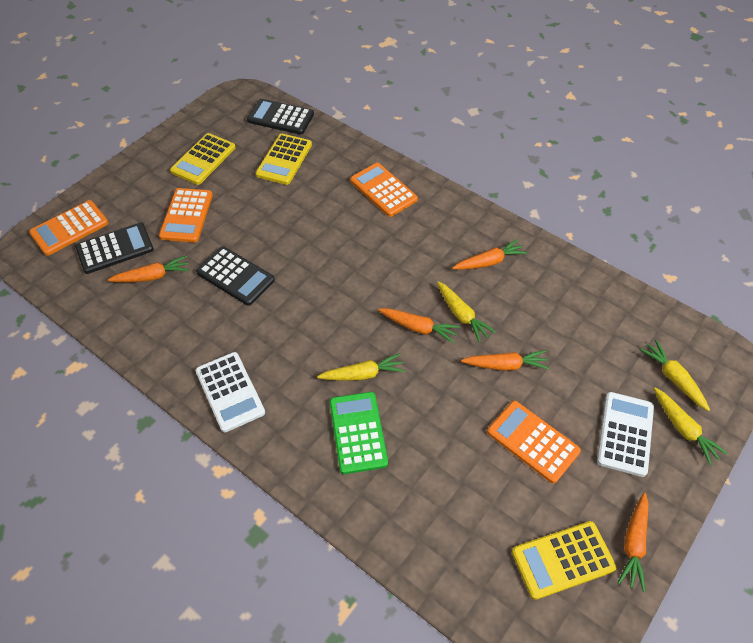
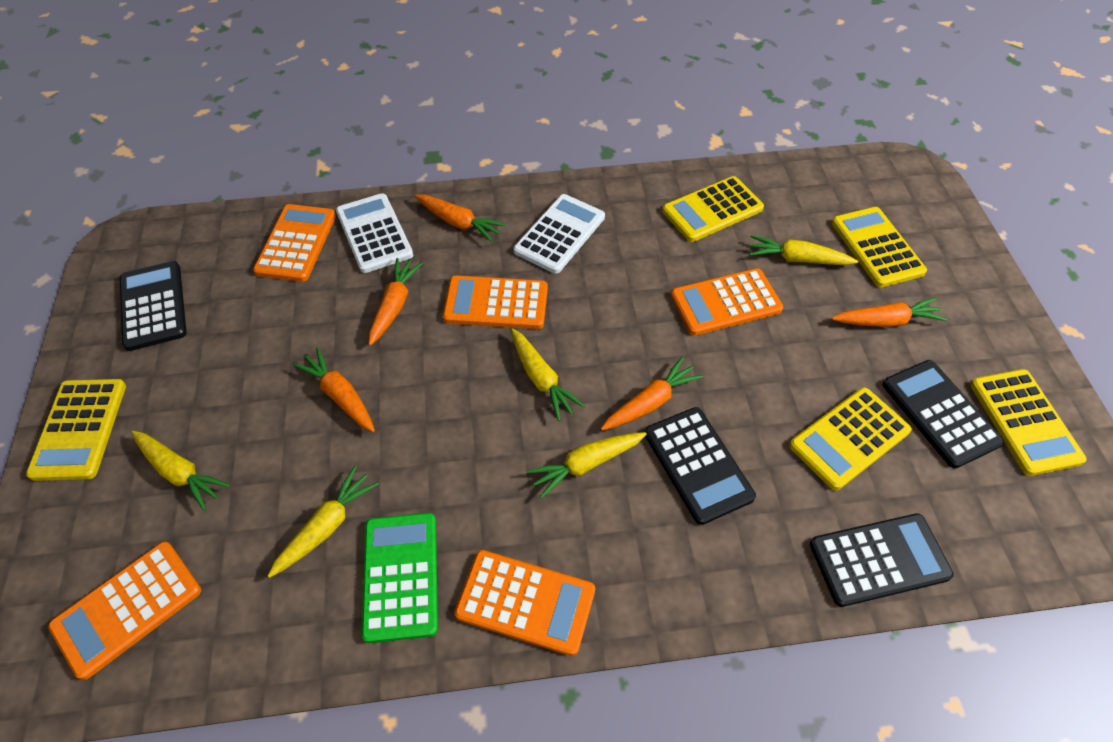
black calculator: 3 -> 4
orange calculator: 4 -> 5
yellow calculator: 3 -> 5
yellow carrot: 4 -> 5

